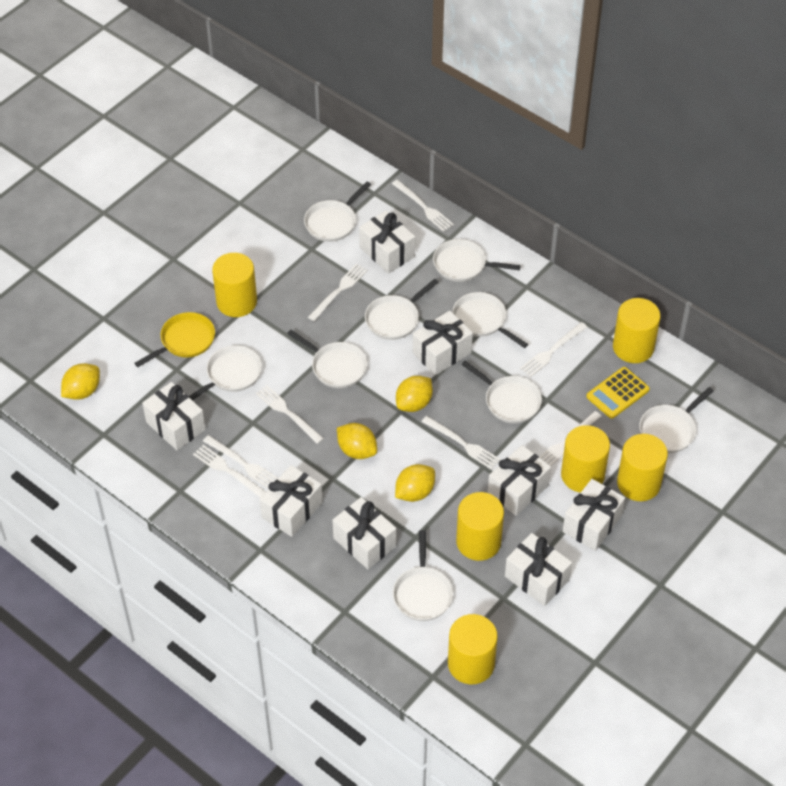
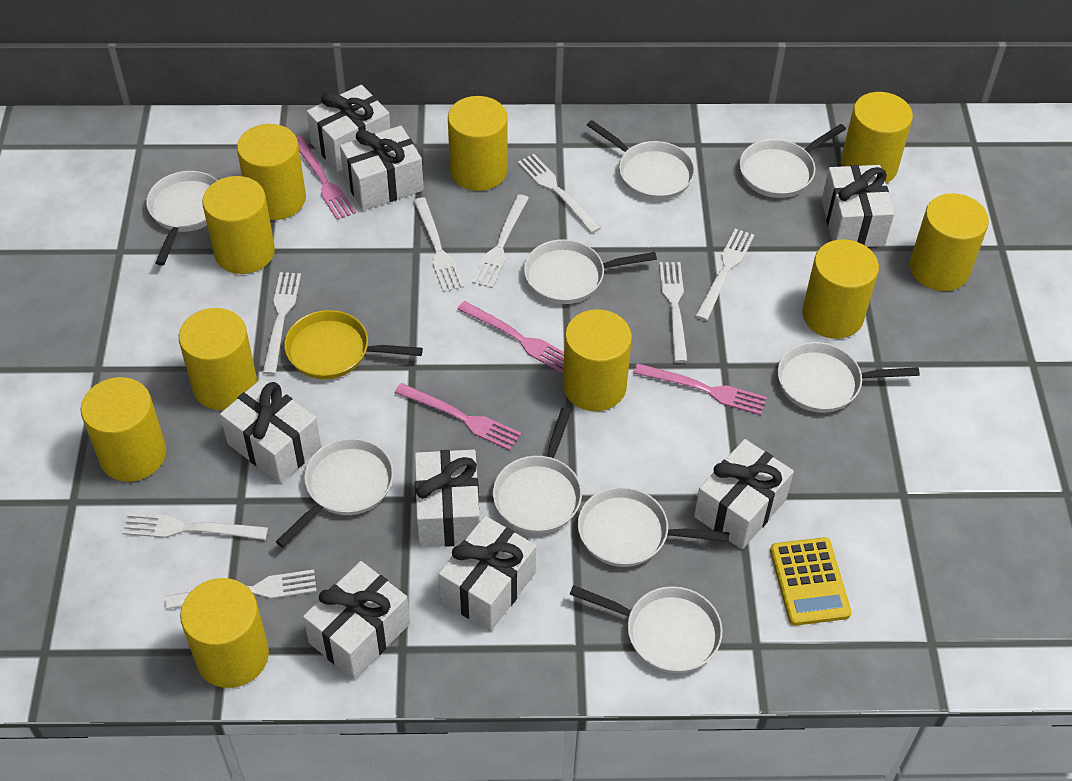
pink fork: 0 -> 4
yellow cylinder: 6 -> 10
yellow lemon: 4 -> 0

